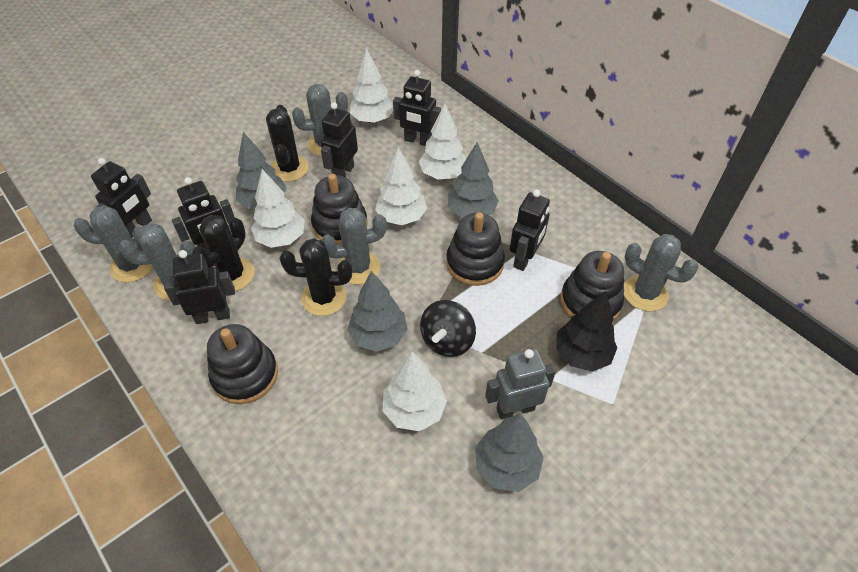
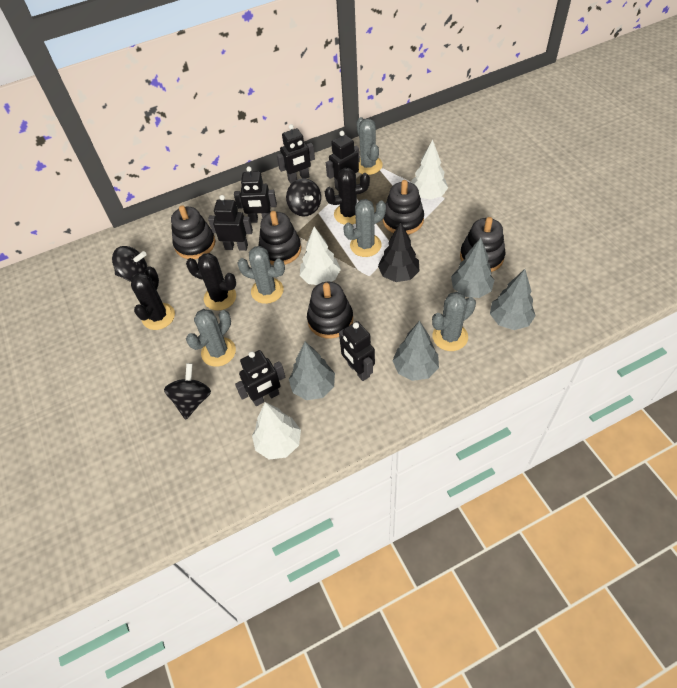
black spinning top: 1 -> 3
black stacking toy: 4 -> 5
grey robot: 1 -> 0
white tree: 5 -> 3

